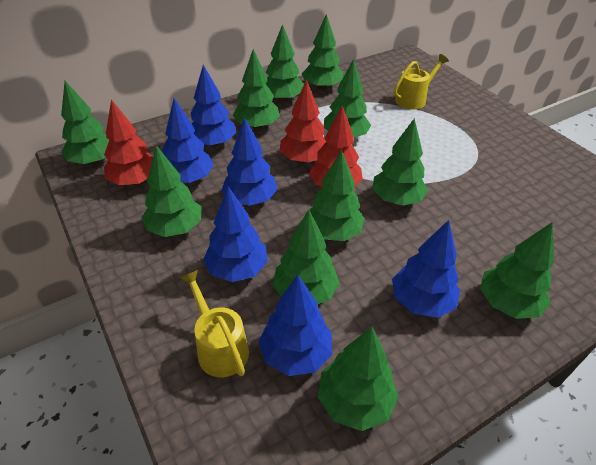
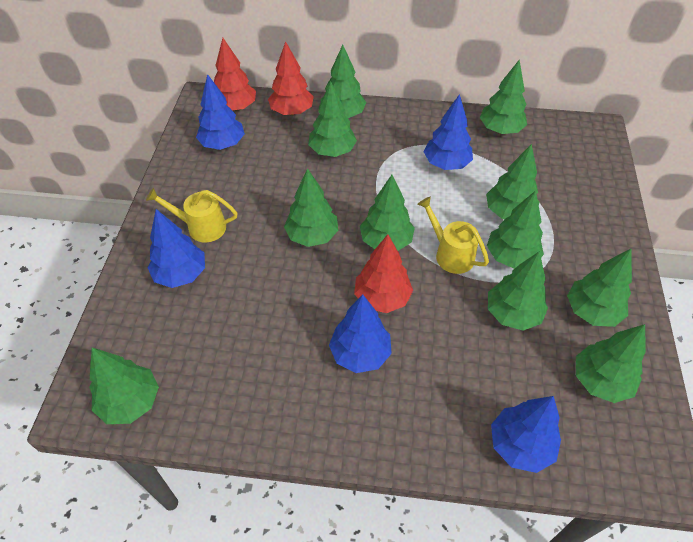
blue tree: 6 -> 5

